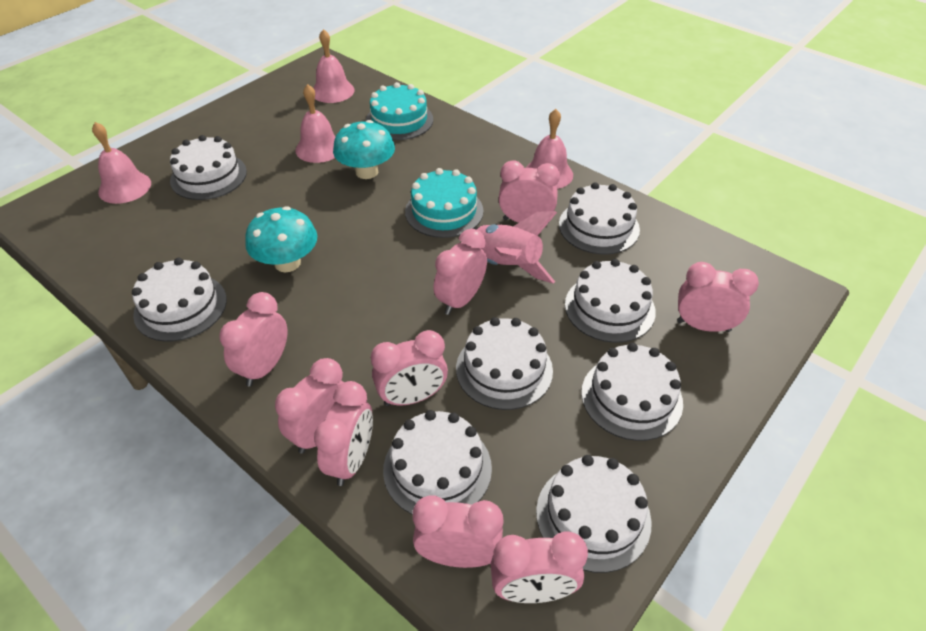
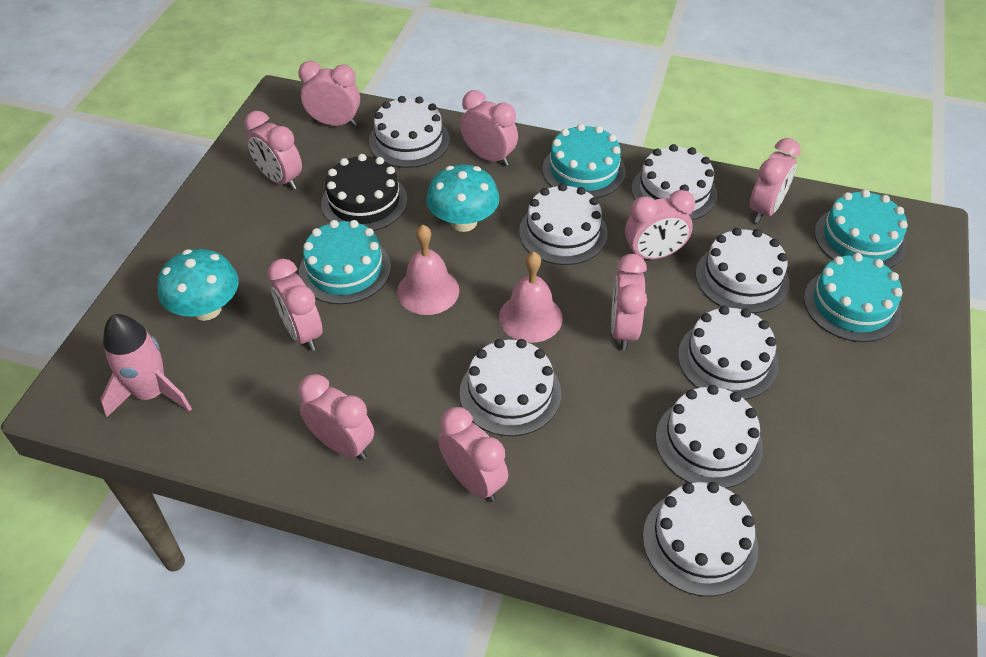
black cake: 0 -> 1
pink bell: 4 -> 2
turquoise cake: 2 -> 4

